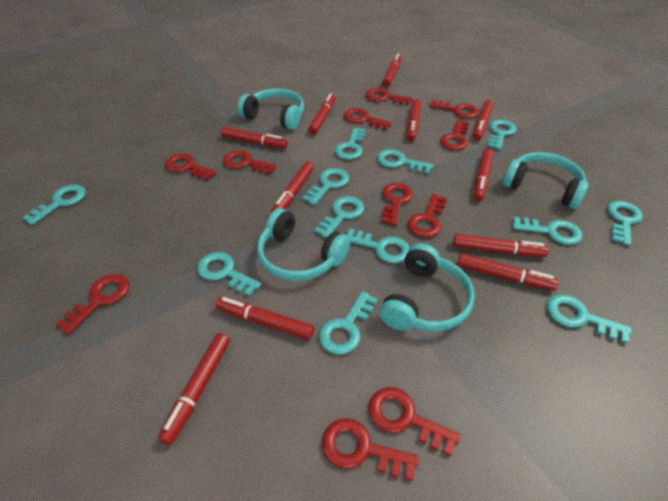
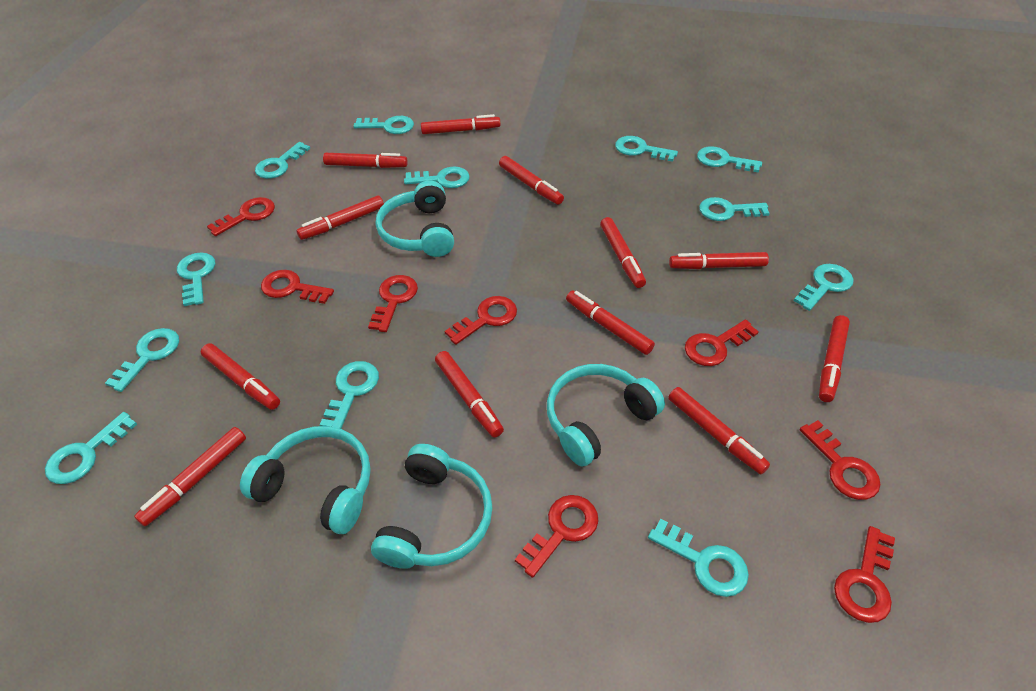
red key: 11 -> 8
red marker: 11 -> 12

